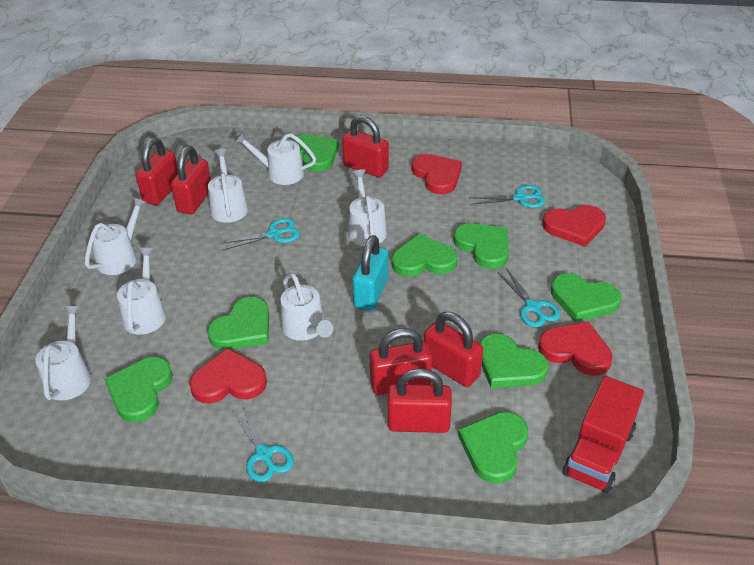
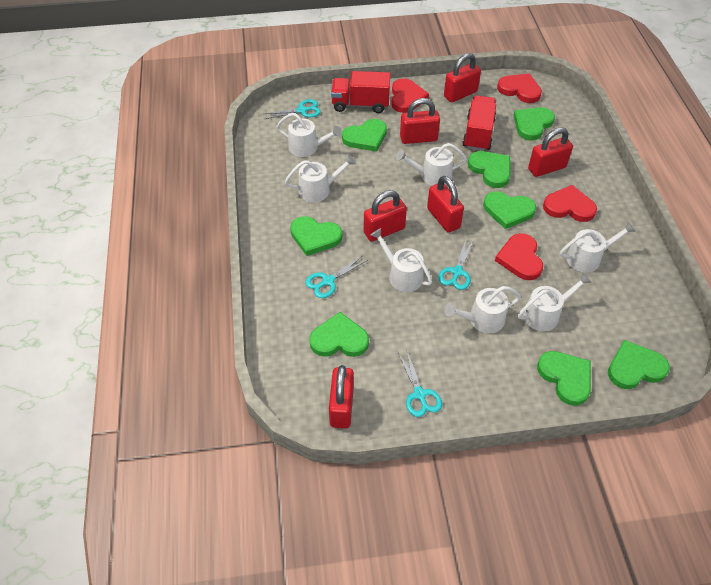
red truck: 1 -> 2
turquoise padlock: 1 -> 0

